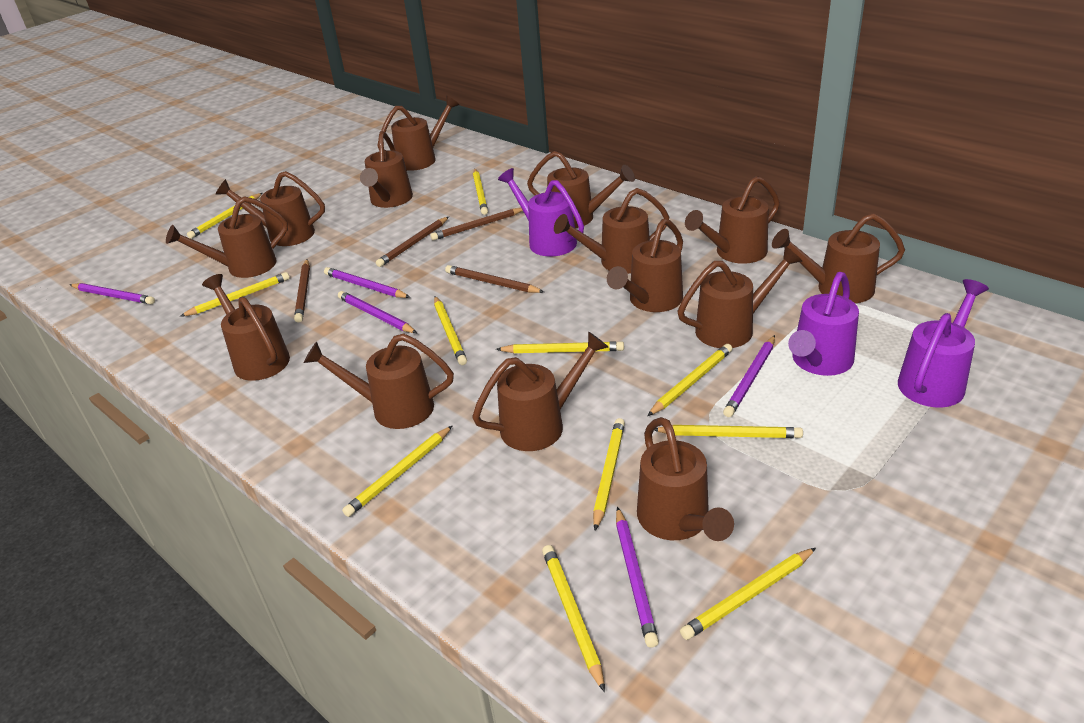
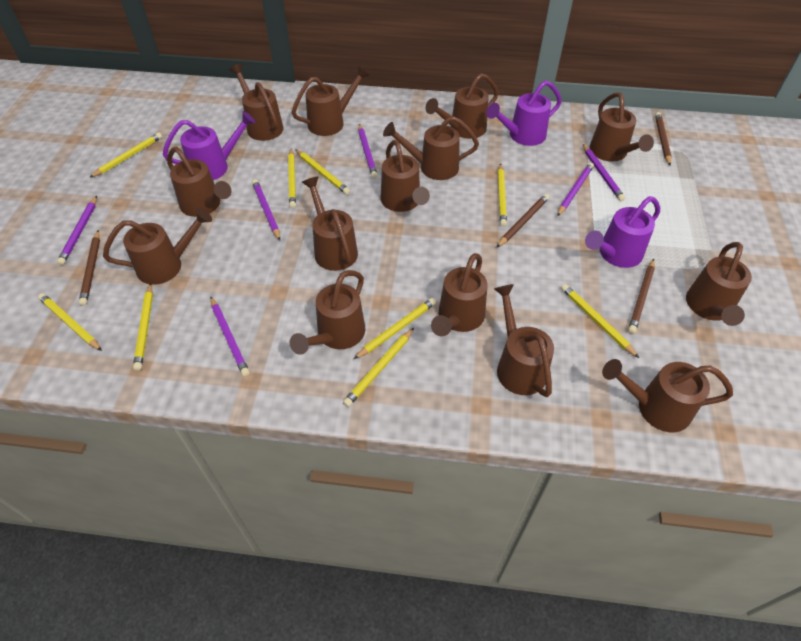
purple pencil: 5 -> 6
yellow pencil: 11 -> 9

